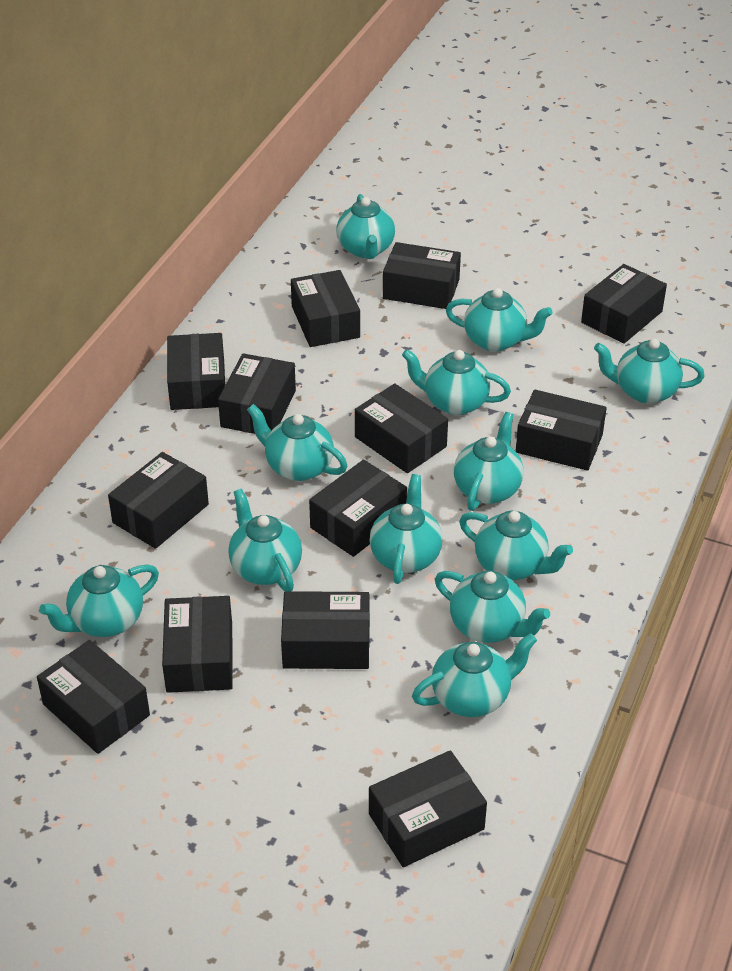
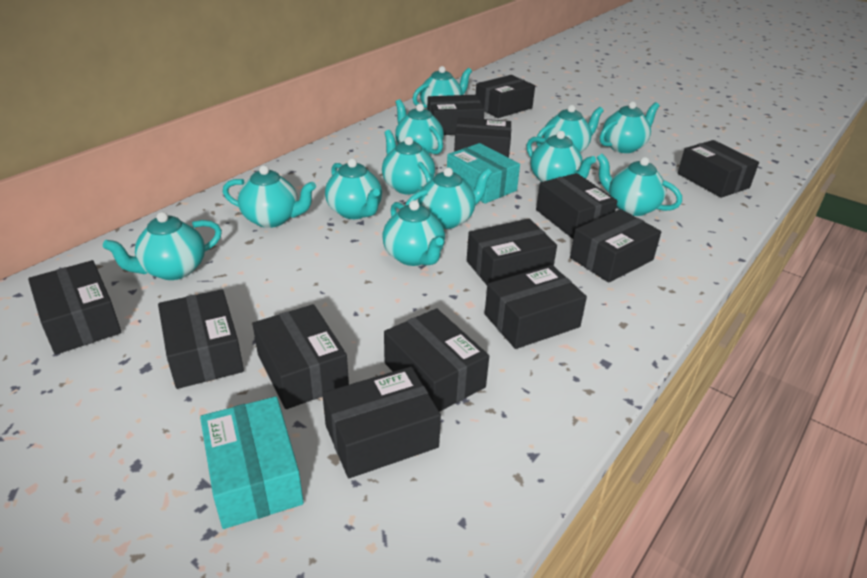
turquoise box: 0 -> 2

